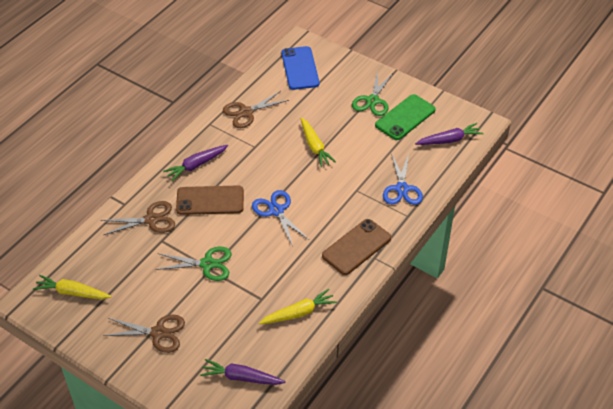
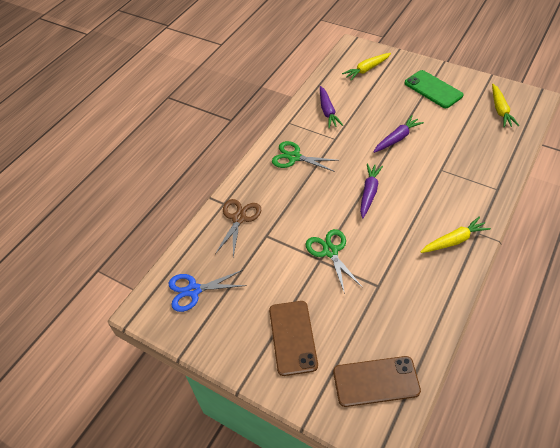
blue phone: 1 -> 0
blue scissors: 2 -> 1
brown scissors: 3 -> 1

